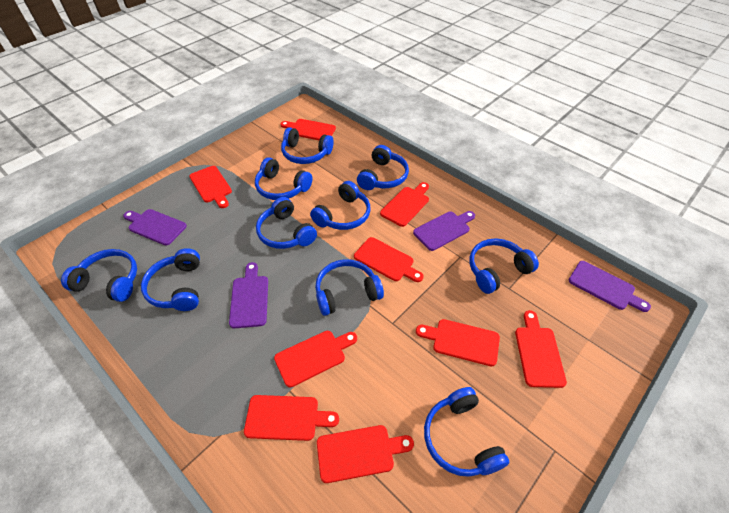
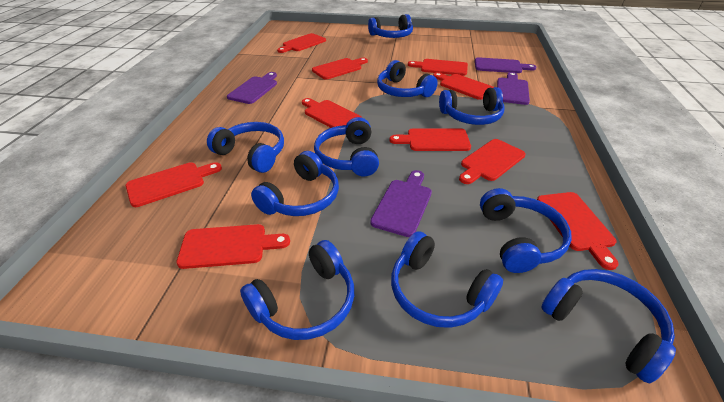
red cutting board: 9 -> 10

